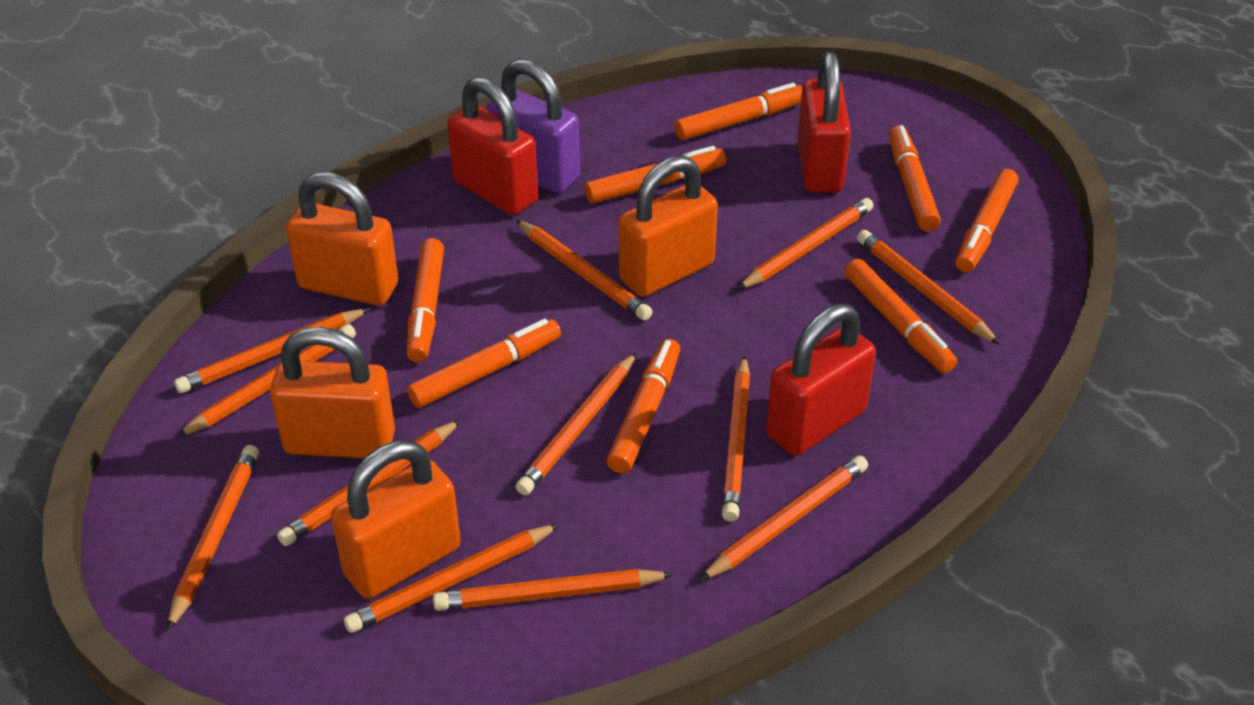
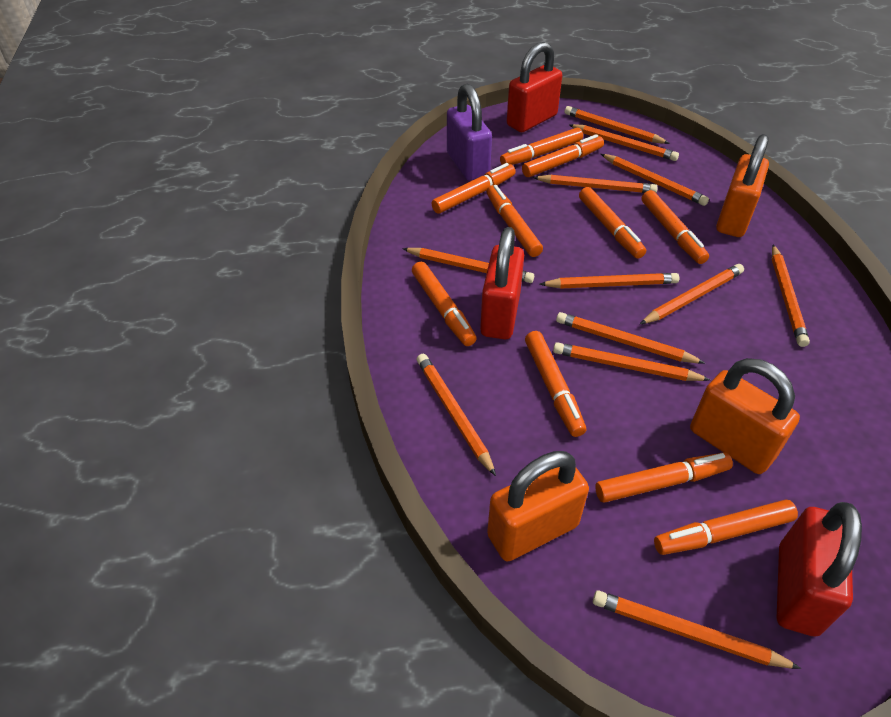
orange marker: 8 -> 10
orange padlock: 4 -> 3

